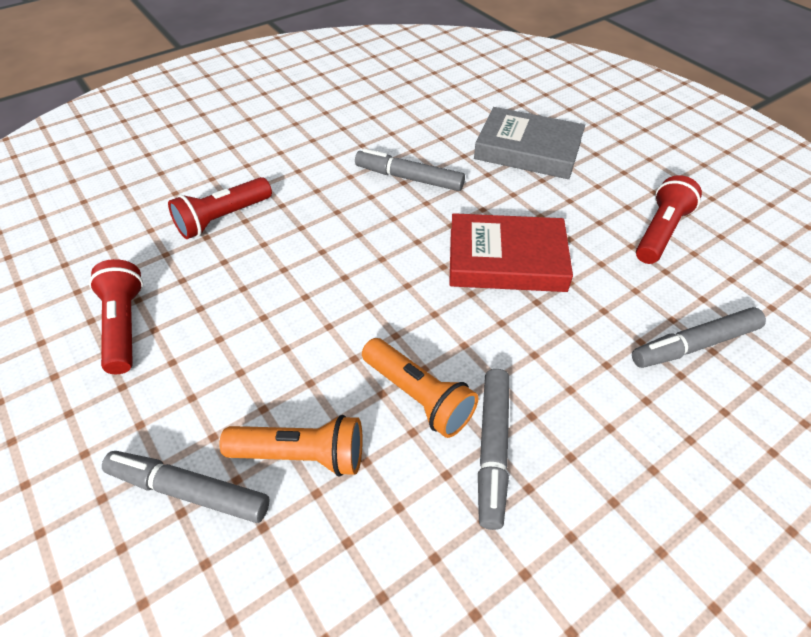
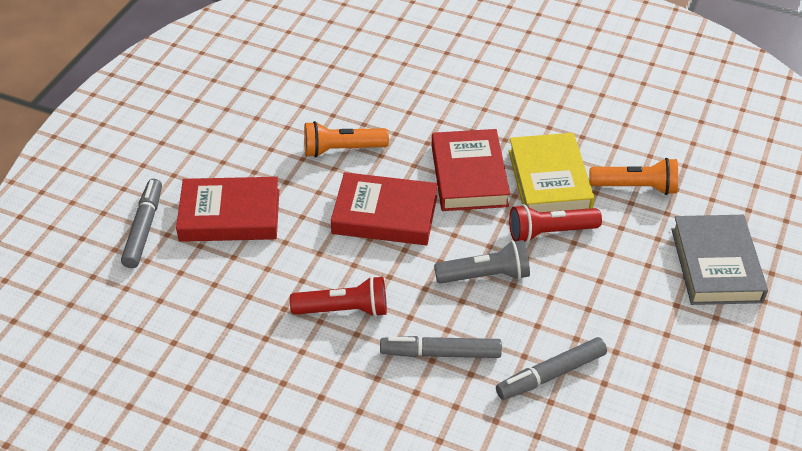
grey flashlight: 0 -> 1
grey marker: 4 -> 3
red book: 1 -> 3
red flashlight: 3 -> 2
yellow book: 0 -> 1

